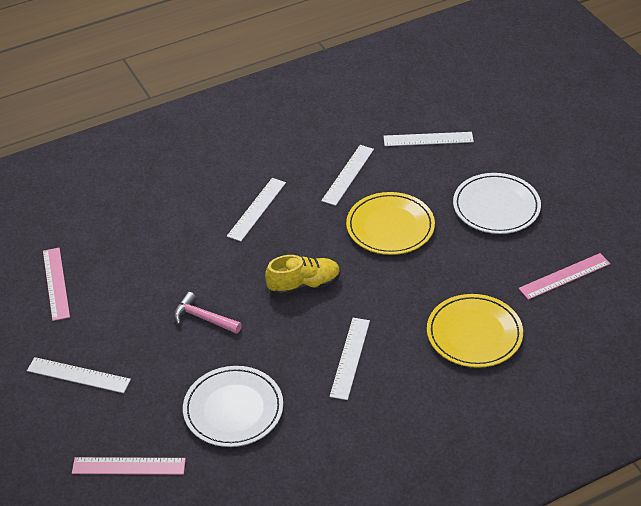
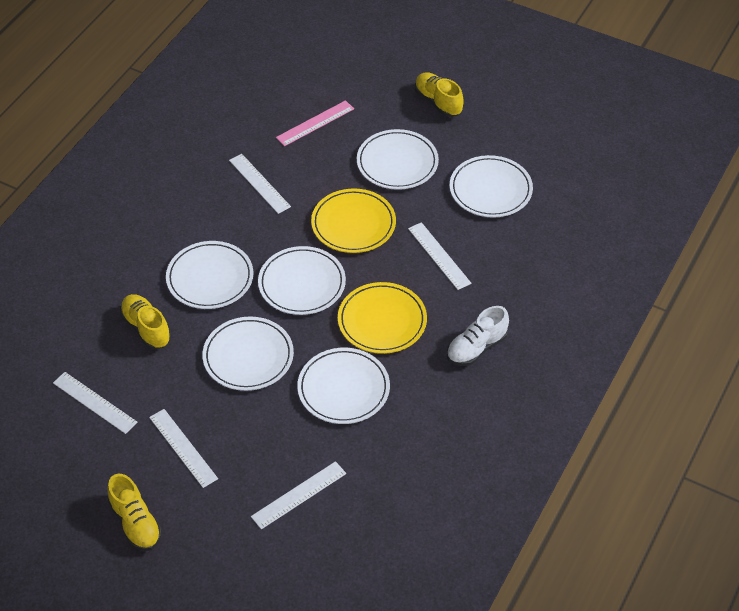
pink hammer: 1 -> 0
pink ruler: 3 -> 1
white plate: 2 -> 6
white shoe: 0 -> 1
yellow shoe: 1 -> 3

